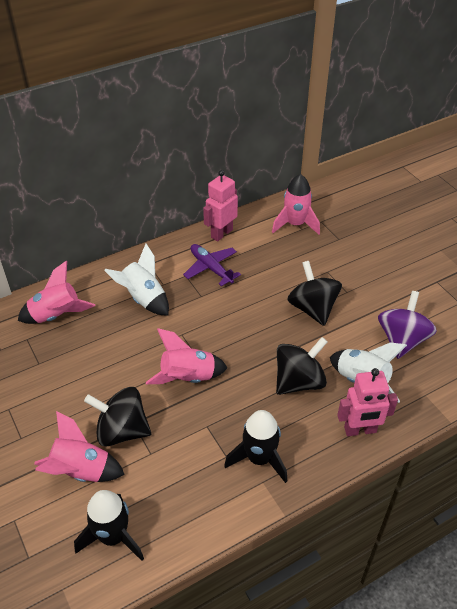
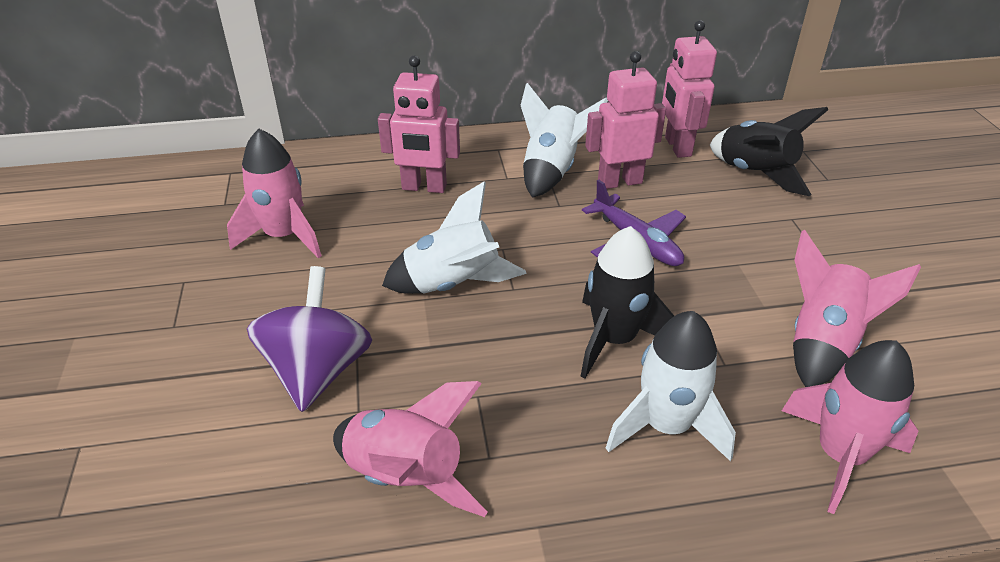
black spinning top: 3 -> 0
pink robot: 2 -> 3
white rocket: 2 -> 3

